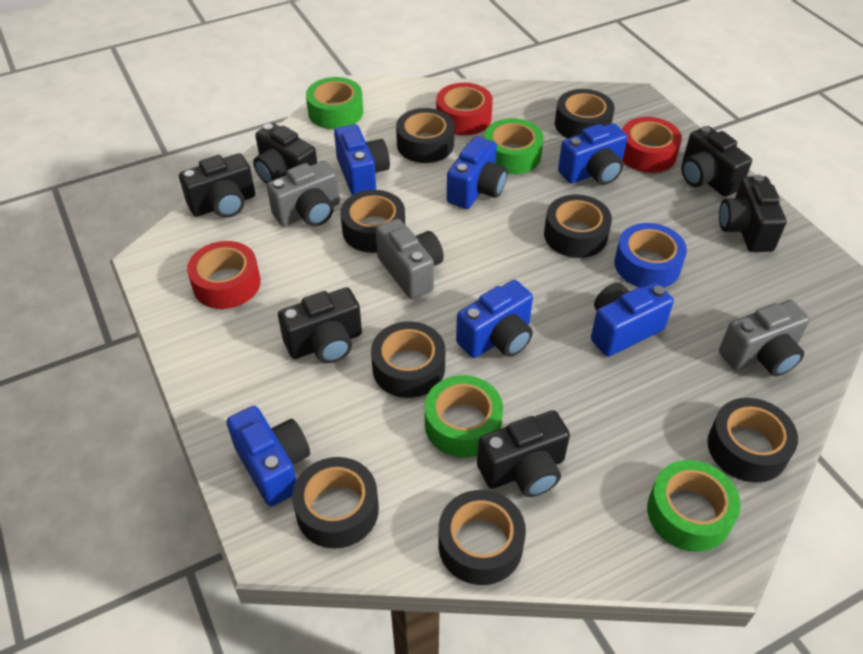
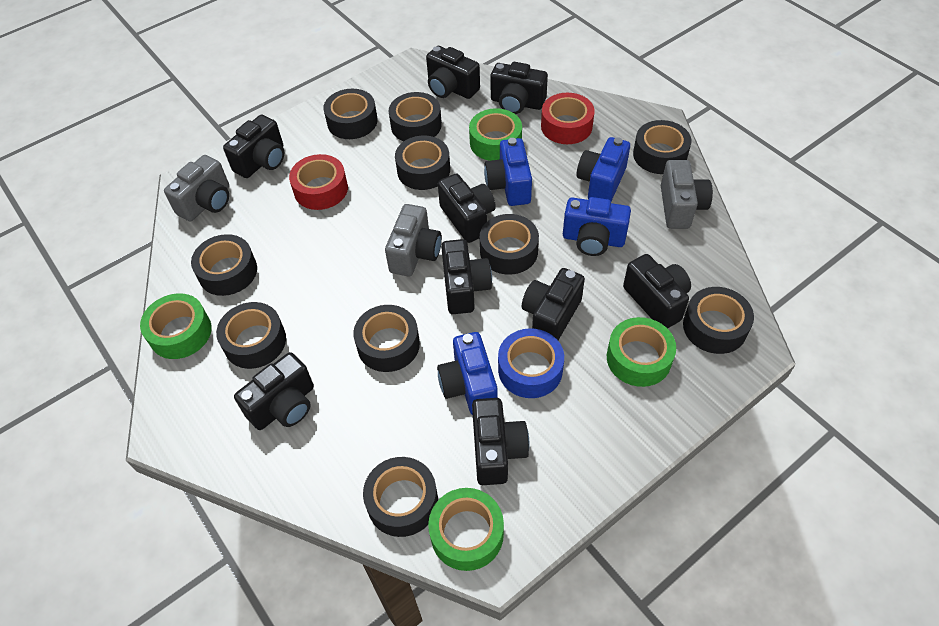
black camera: 6 -> 9
black tape: 8 -> 10
blue camera: 6 -> 4
red tape: 3 -> 2

